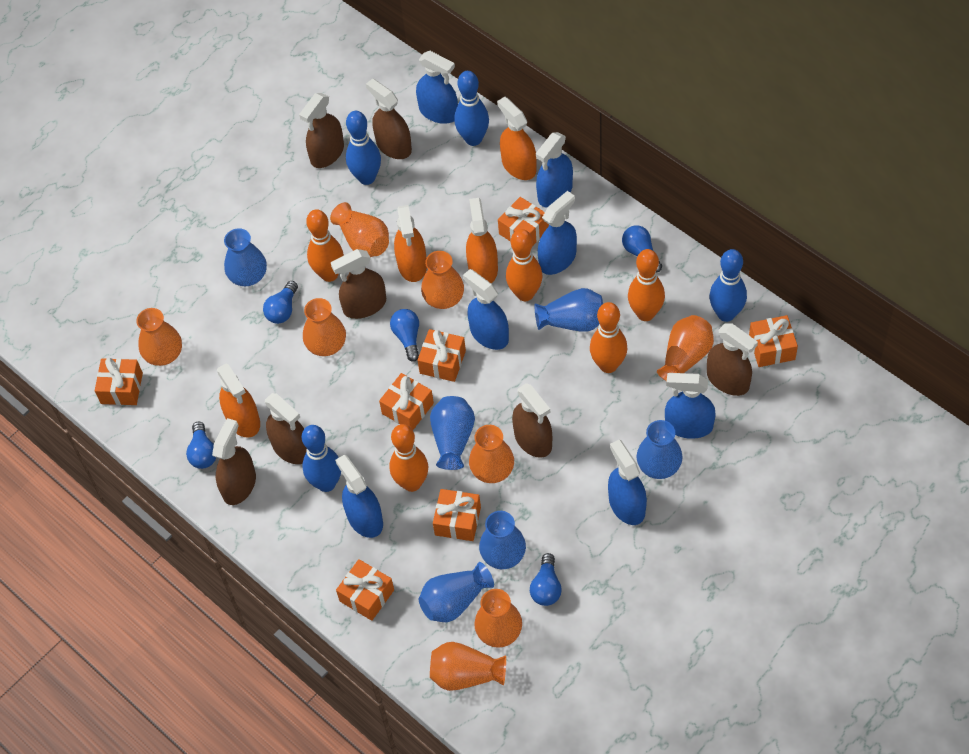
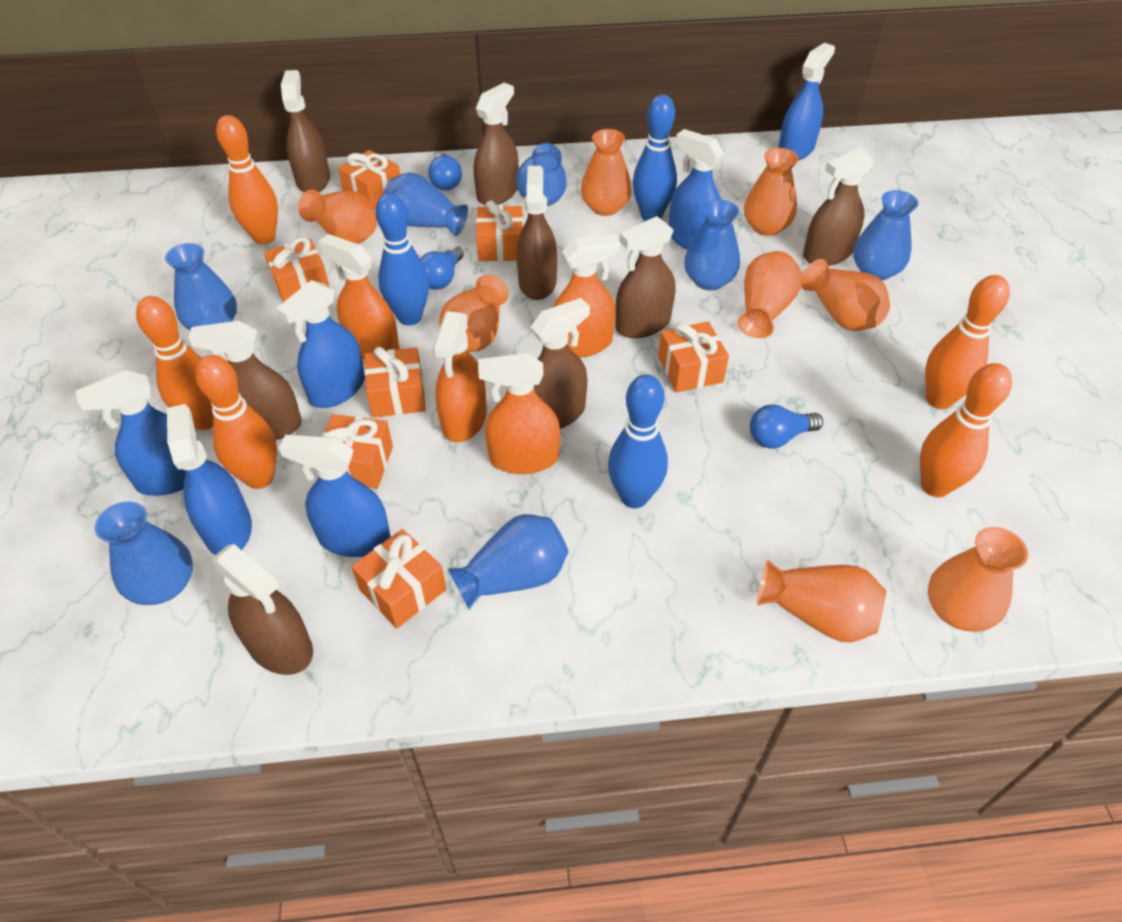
blue bowling pin: 4 -> 3
blue light bulb: 5 -> 3
blue spray bottle: 7 -> 6
blue vase: 6 -> 7
brown spray bottle: 7 -> 8

